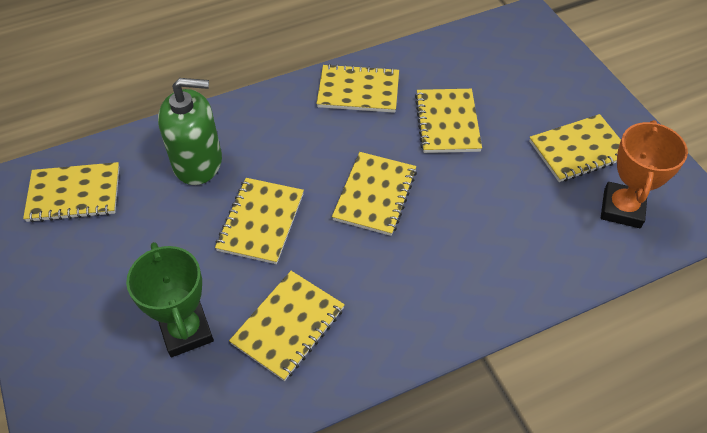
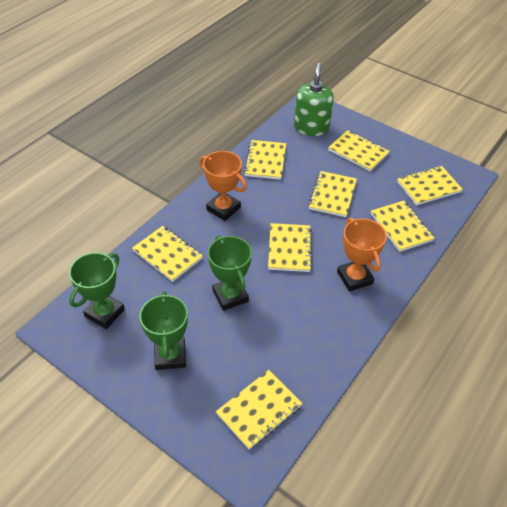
green trophy: 1 -> 3
orange trophy: 1 -> 2
yellow notebook: 7 -> 8

